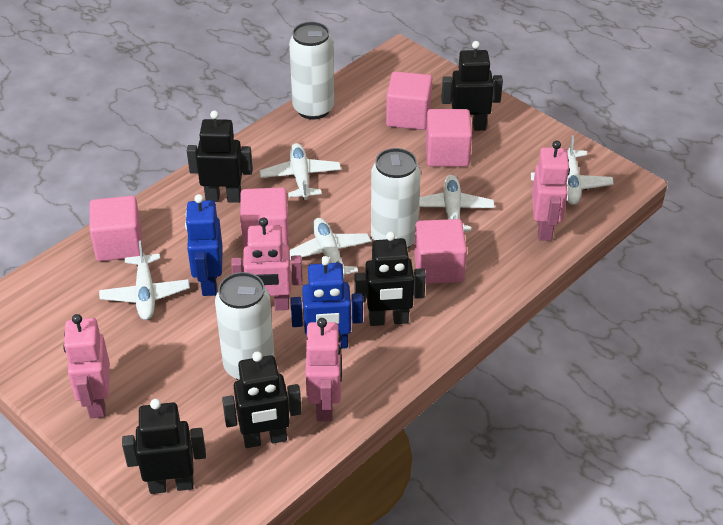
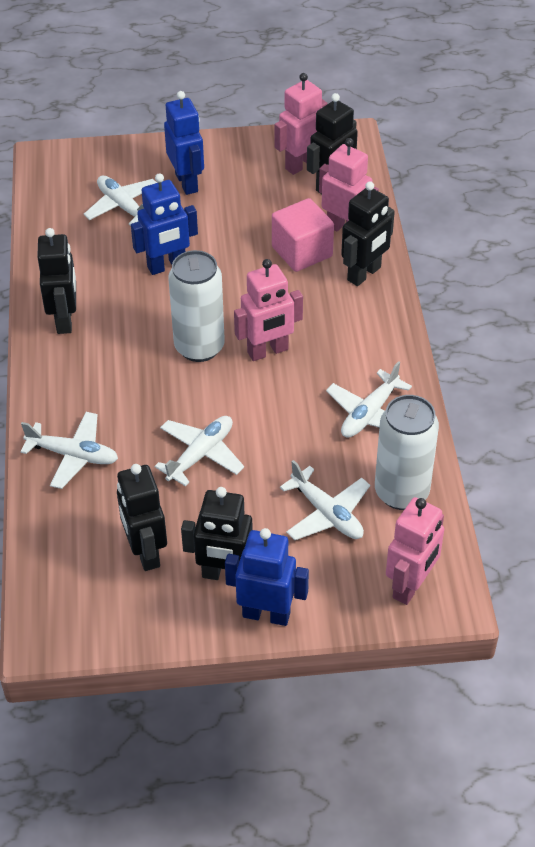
blue robot: 2 -> 3
pink cube: 5 -> 1
white can: 3 -> 2

